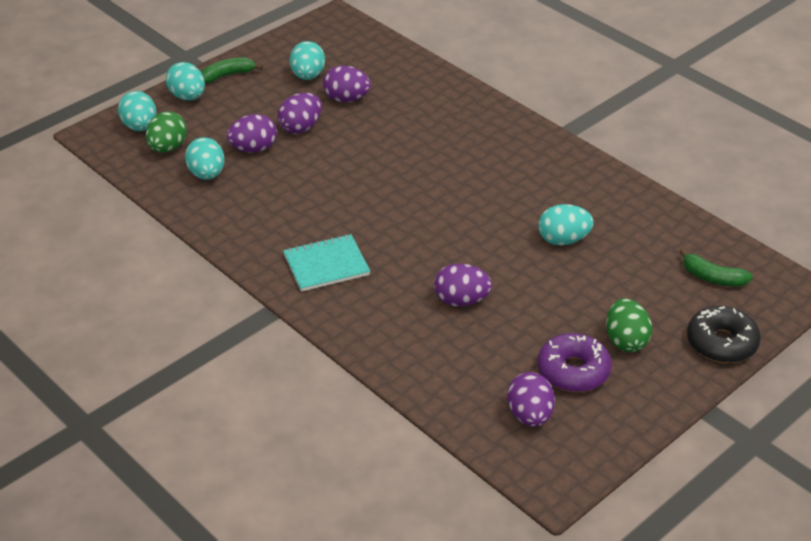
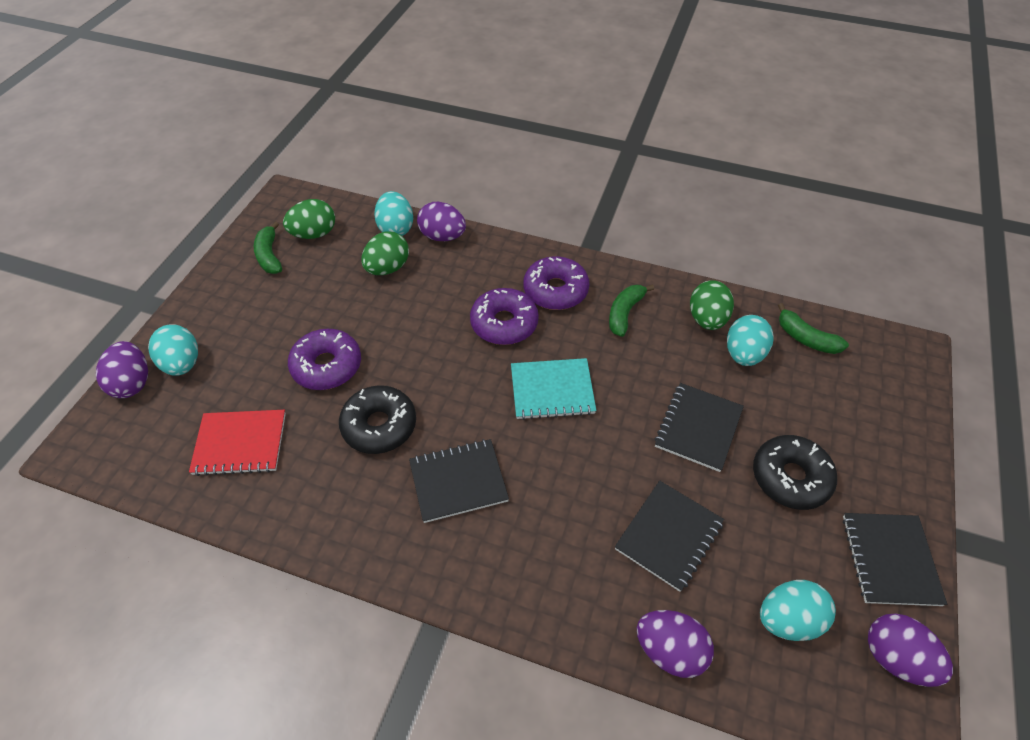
black donut: 1 -> 2
black notebook: 0 -> 4
green banana: 2 -> 3
green egg: 2 -> 3
purple donut: 1 -> 3
purple egg: 5 -> 4
red notebook: 0 -> 1
turquoise egg: 5 -> 4

